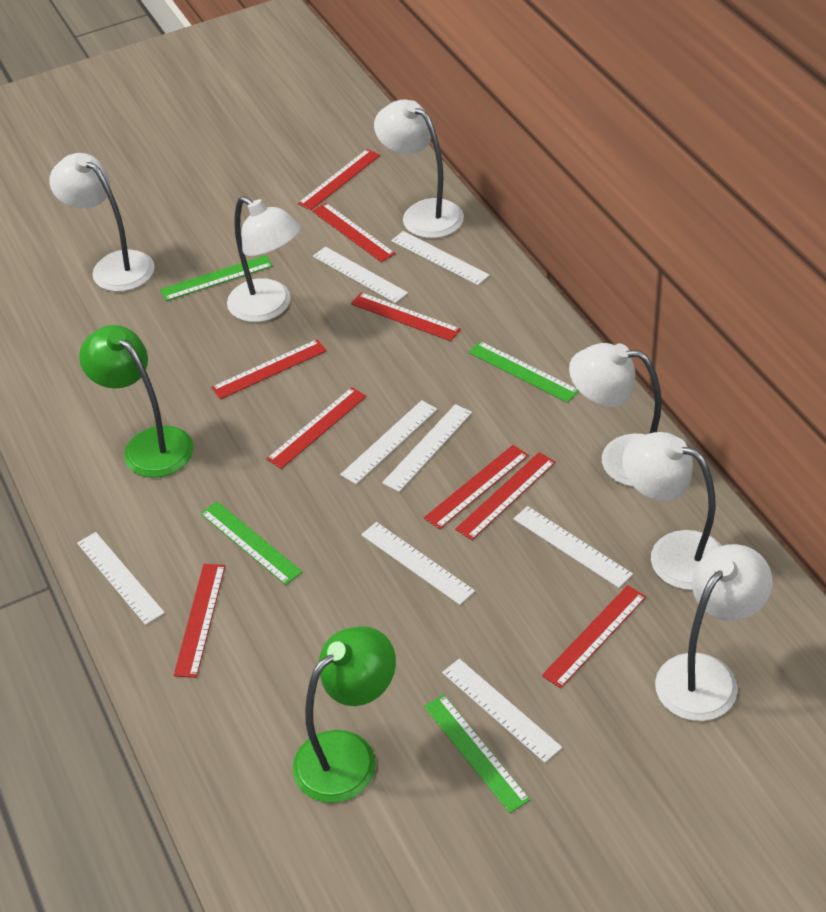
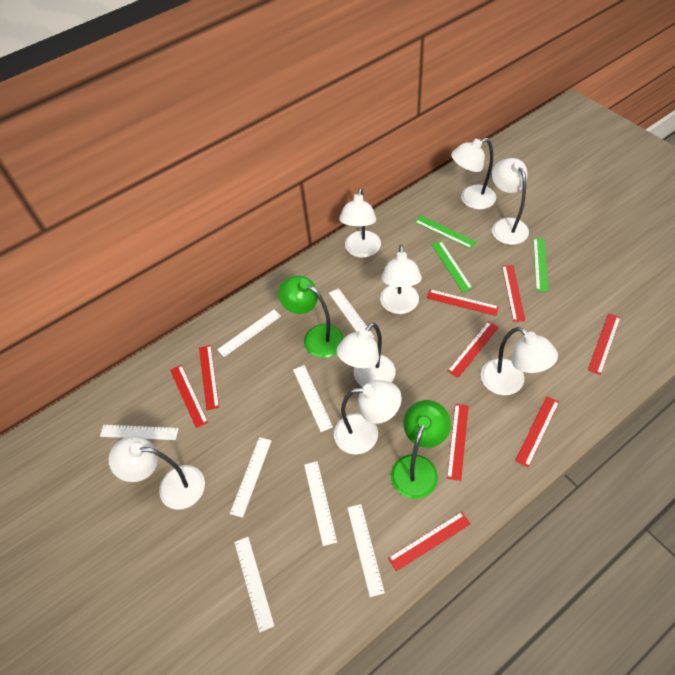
green ruler: 4 -> 3
white lamp: 6 -> 8

